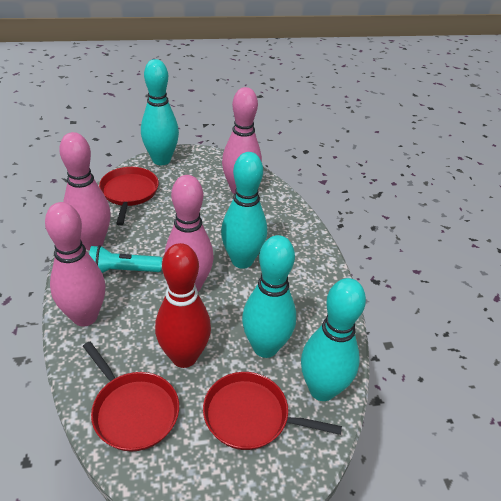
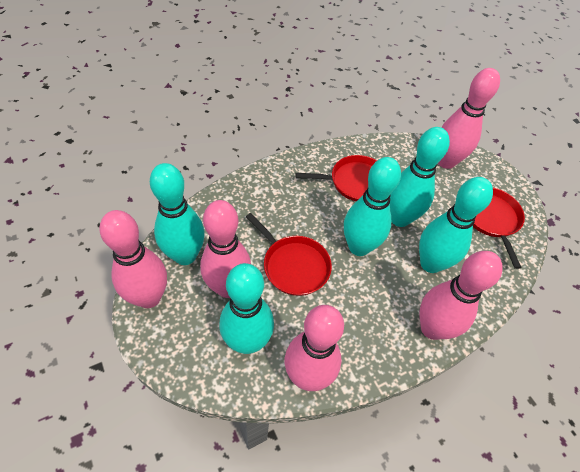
pink bowling pin: 4 -> 5
red bowling pin: 1 -> 0
turquoise bowling pin: 4 -> 5
turquoise flashlight: 1 -> 0

